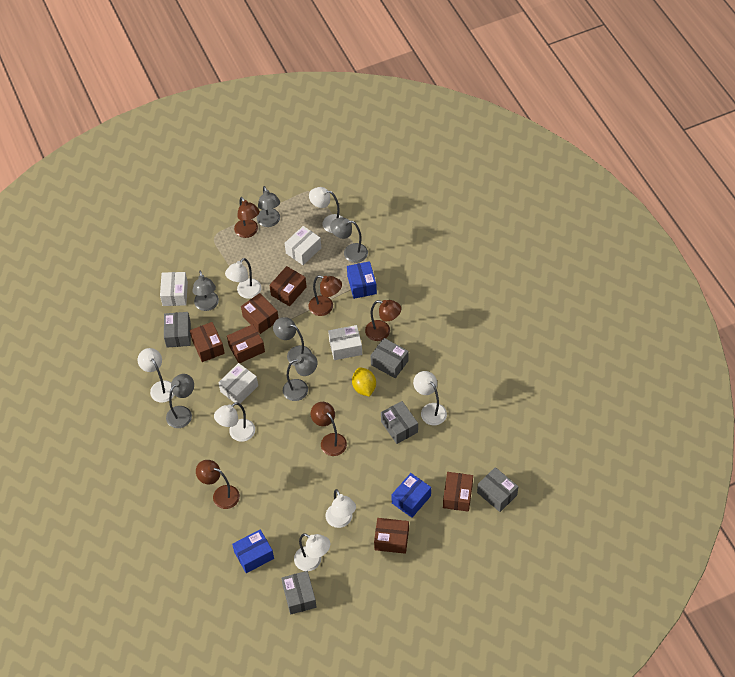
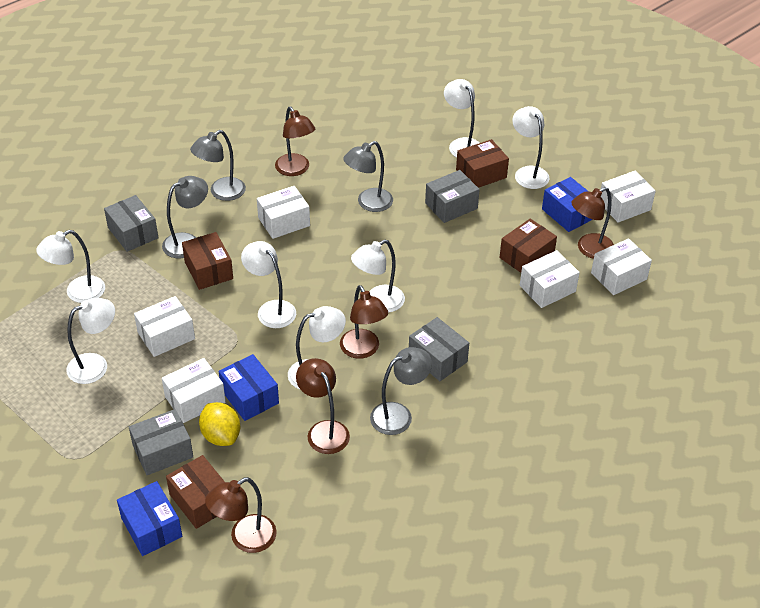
brown box: 6 -> 4
grey box: 5 -> 4
grey lamp: 6 -> 4
white box: 4 -> 6

